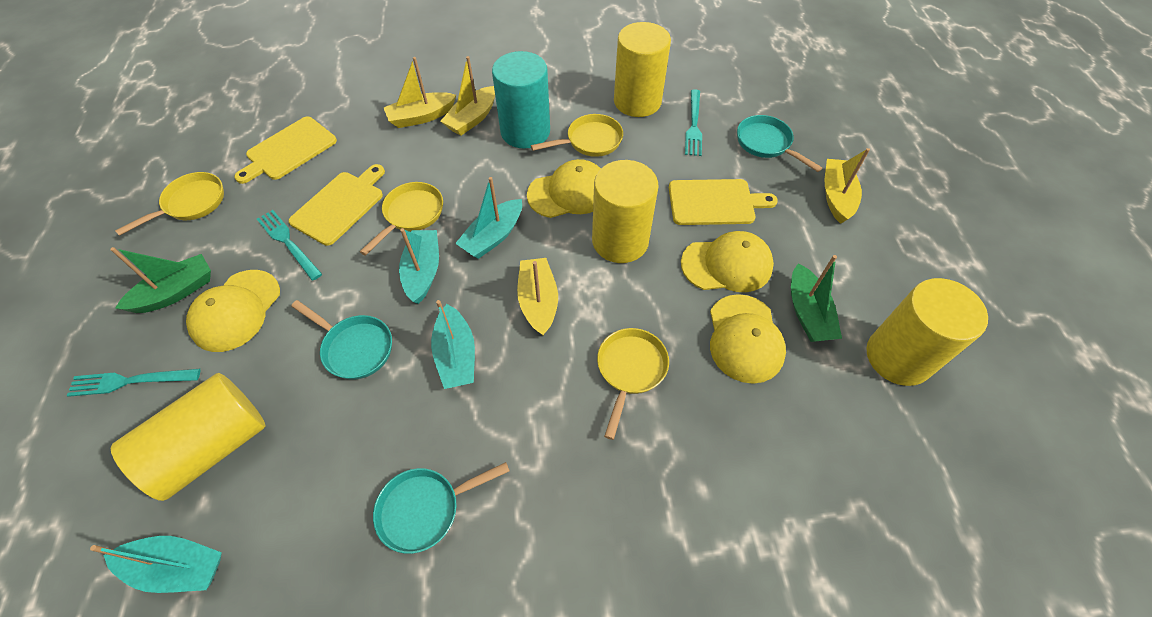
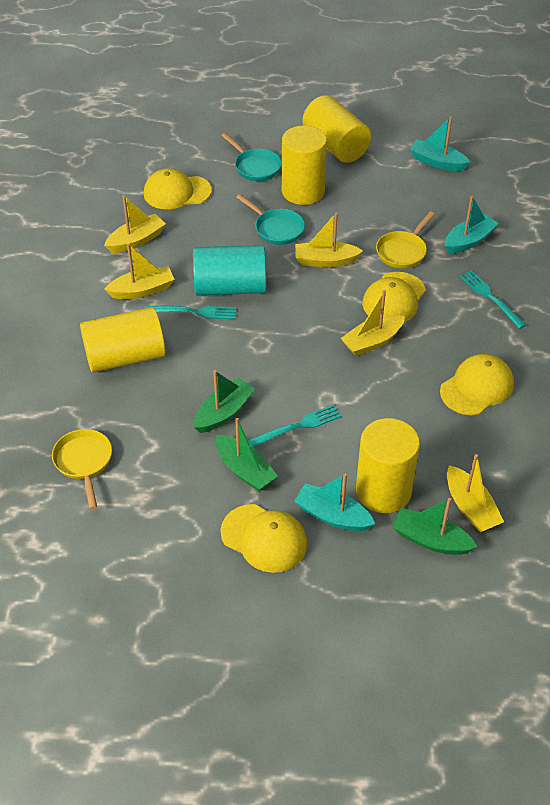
green boat: 2 -> 3
turquoise boat: 4 -> 3
turquoise pan: 3 -> 2
yellow boat: 4 -> 5
yellow cutting board: 3 -> 0
yellow pan: 4 -> 2

